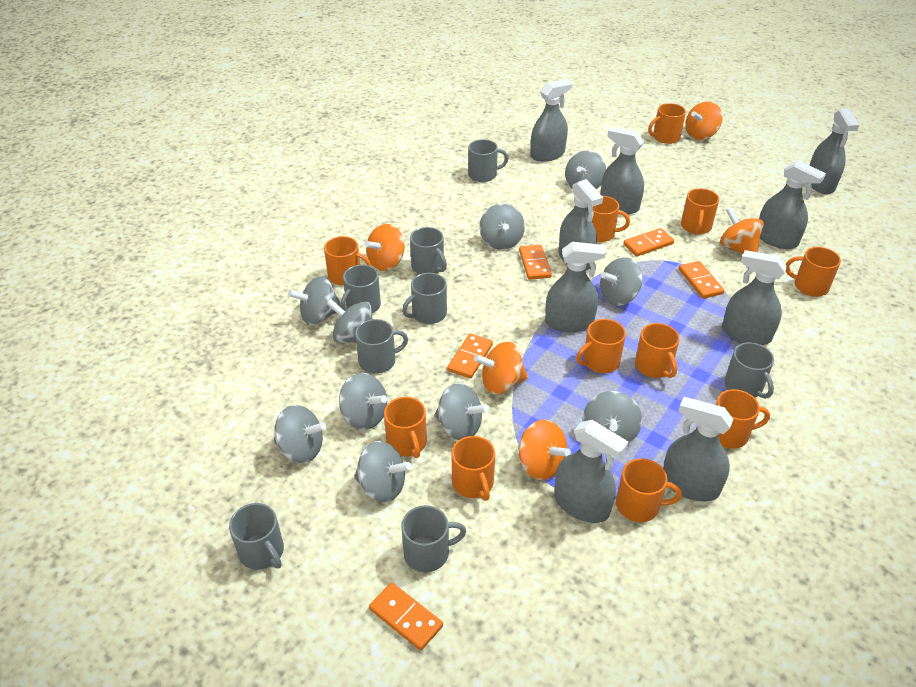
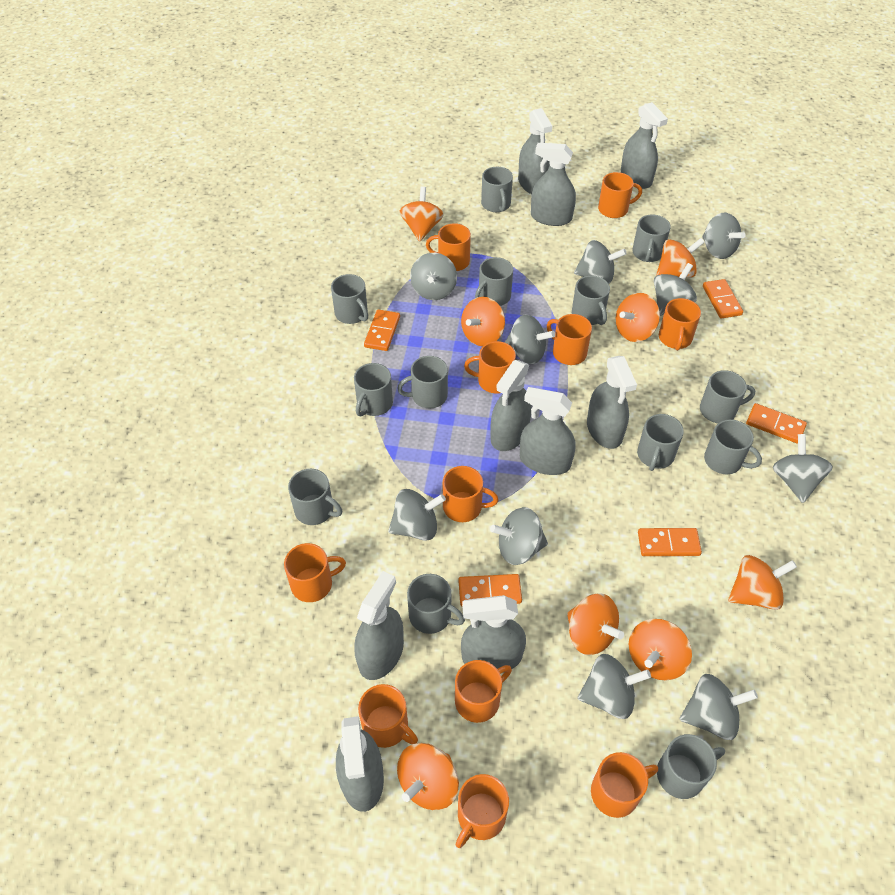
grey mug: 8 -> 13
orange spinning top: 5 -> 8

